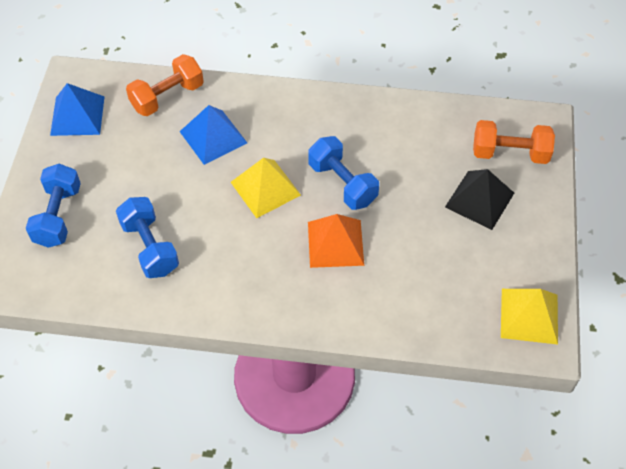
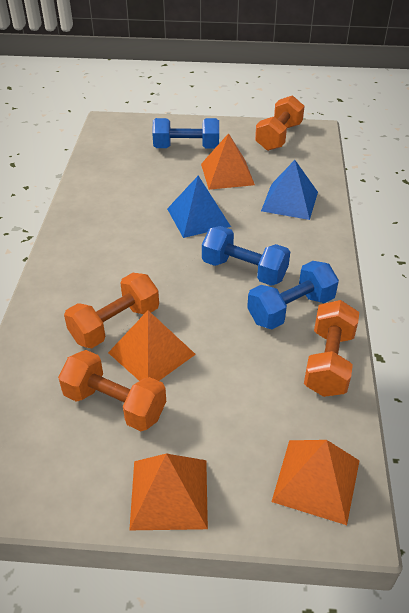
black pyramid: 1 -> 0
orange dumbbell: 2 -> 4
orange pyramid: 1 -> 4
yellow pyramid: 2 -> 0

